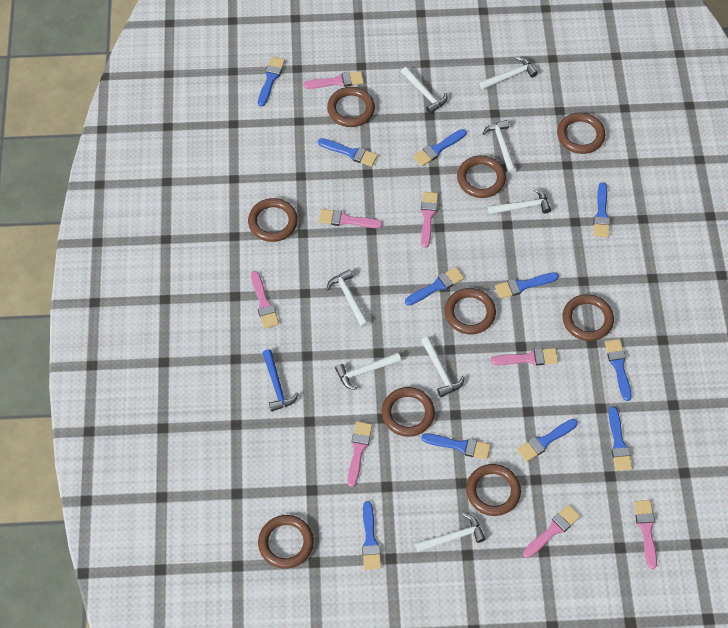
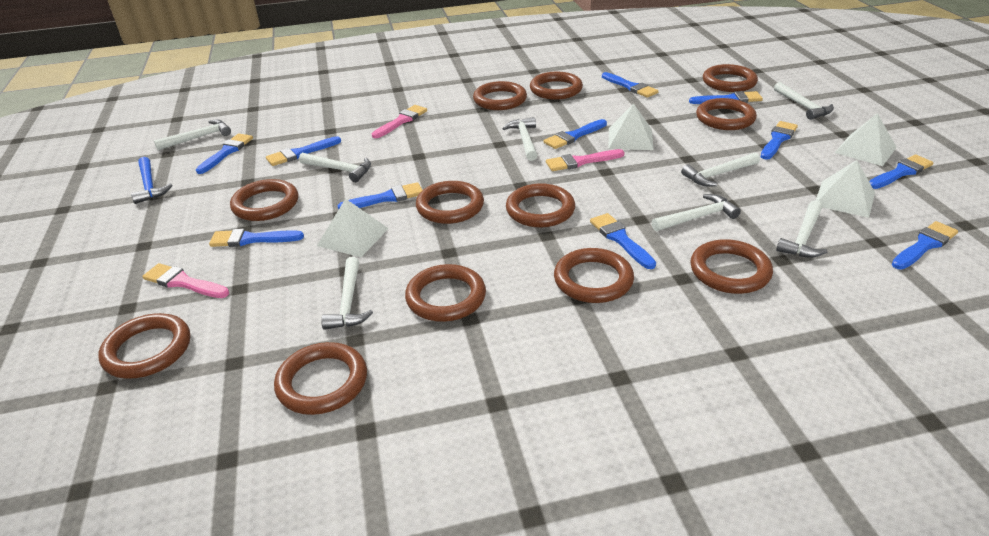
brown ring: 9 -> 12
pink brush: 8 -> 3
white pyramid: 0 -> 4

